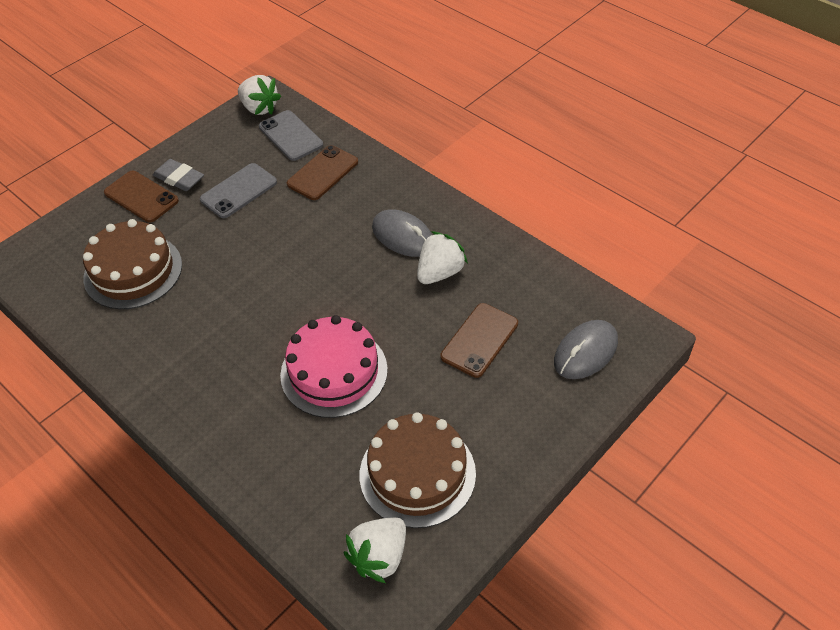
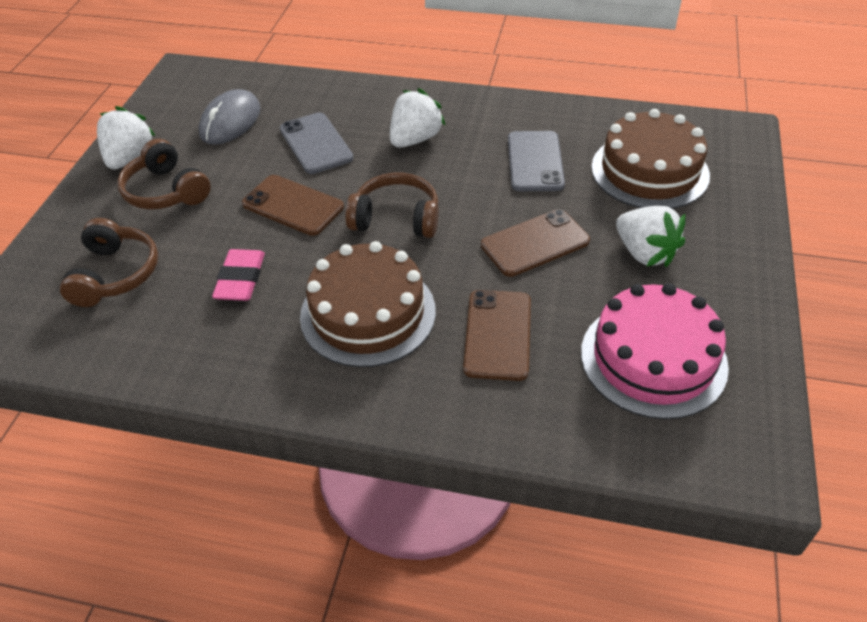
brown headphones: 0 -> 3
grey eraser: 1 -> 0
grey mouse: 2 -> 1
pink eraser: 0 -> 1

